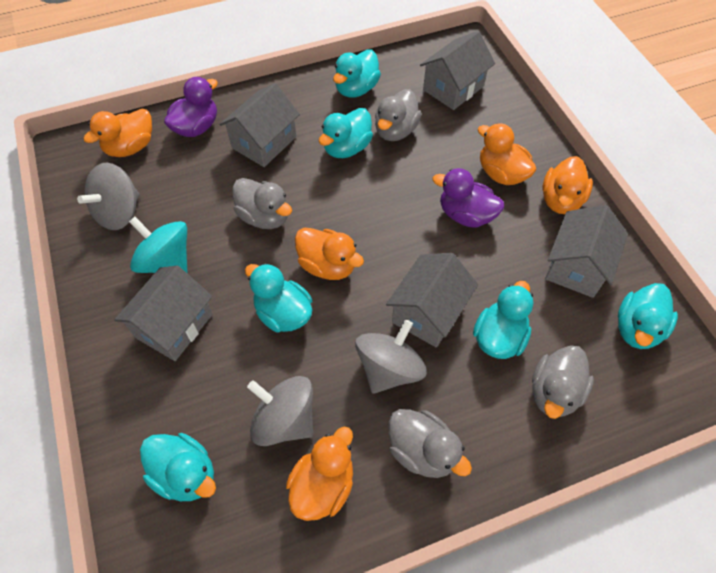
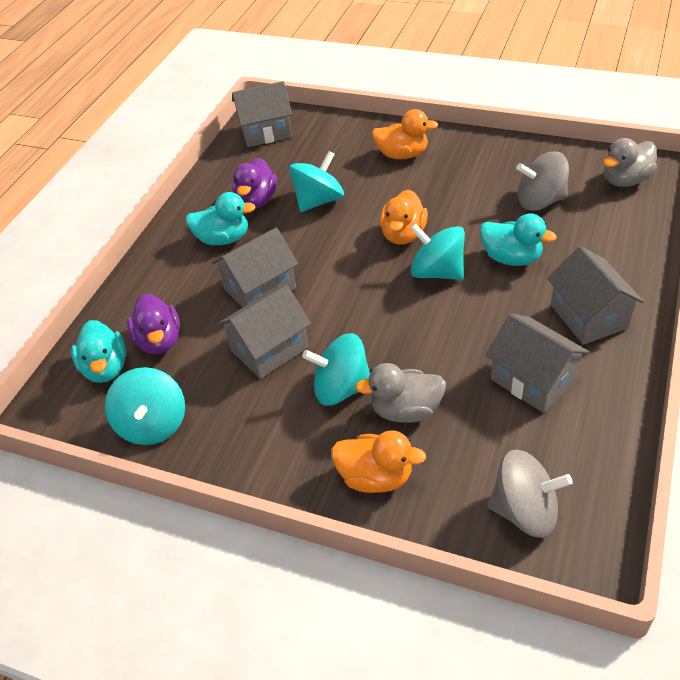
grey duck: 4 -> 2
grey spinning top: 3 -> 2
orange duck: 5 -> 3
turquoise duck: 6 -> 3
turquoise spinning top: 1 -> 4

